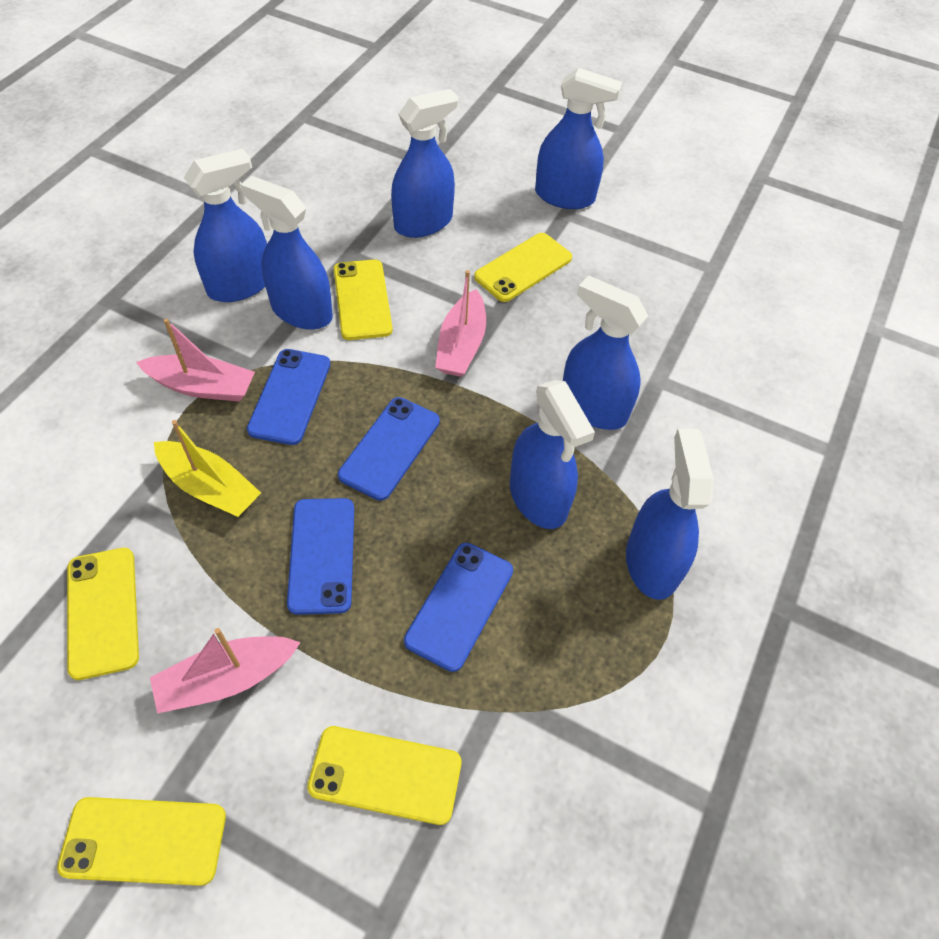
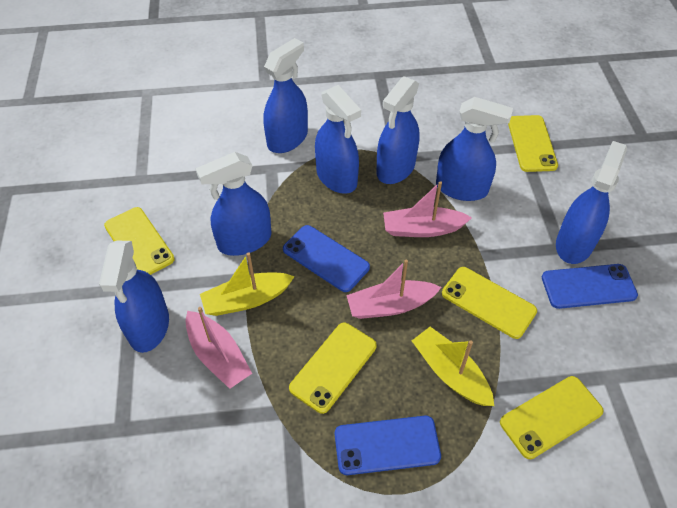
blue phone: 4 -> 3
yellow boat: 1 -> 2

